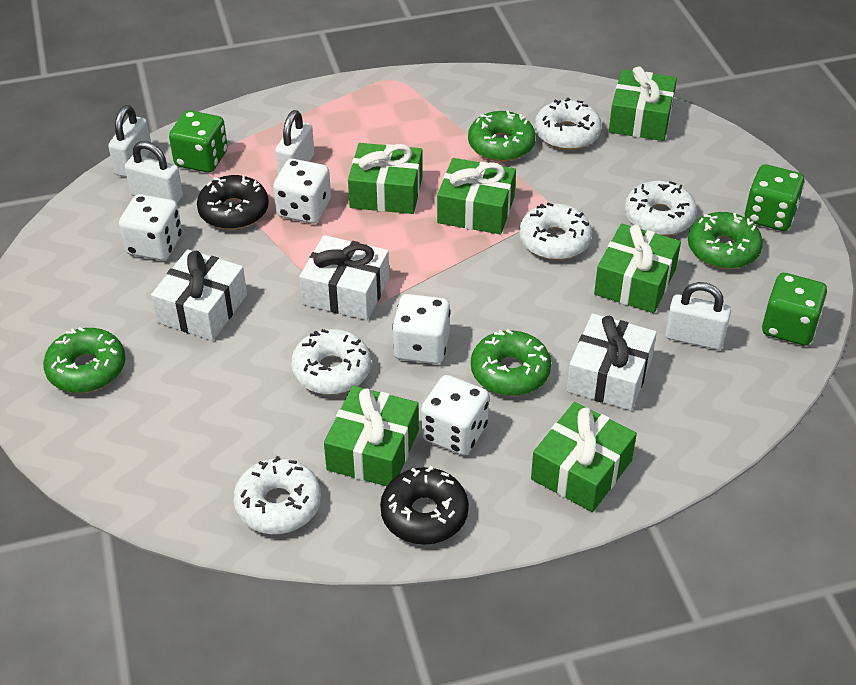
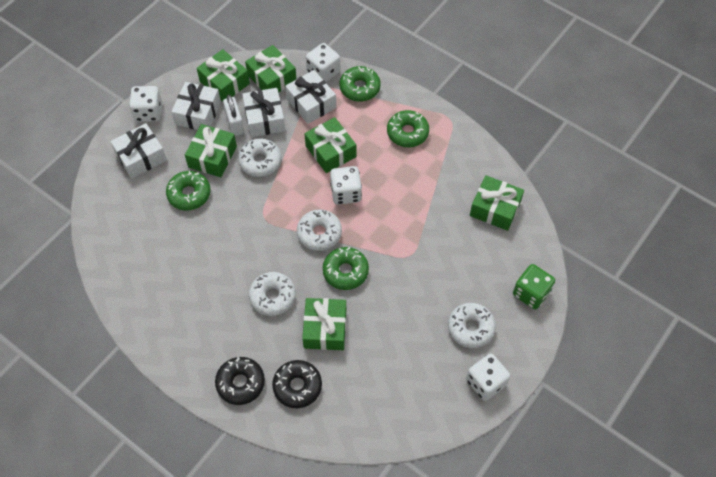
green dice: 3 -> 1
white donut: 5 -> 4
white gift: 3 -> 4
white padlock: 4 -> 1

